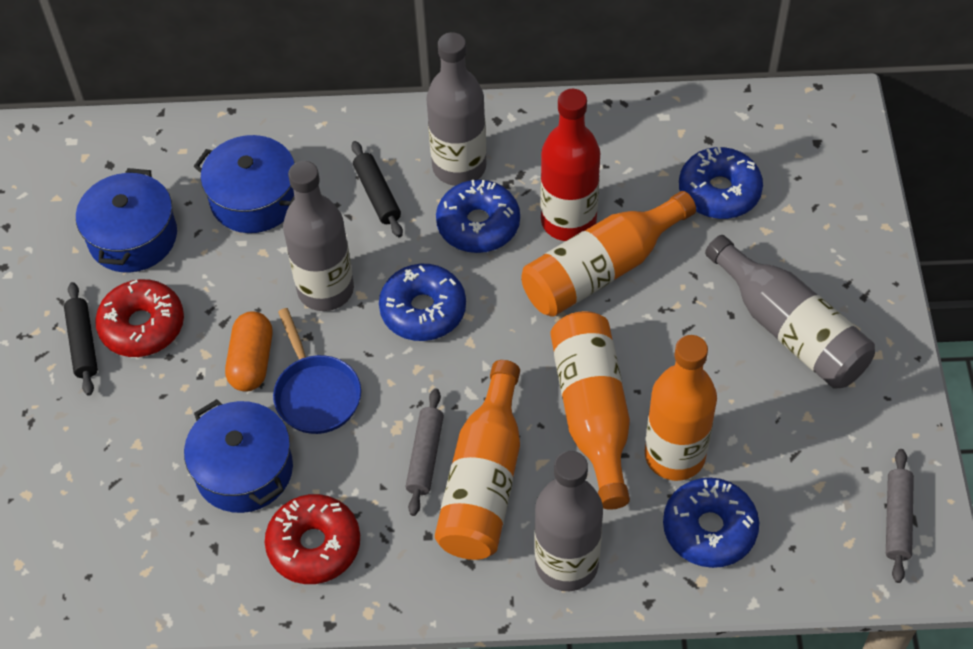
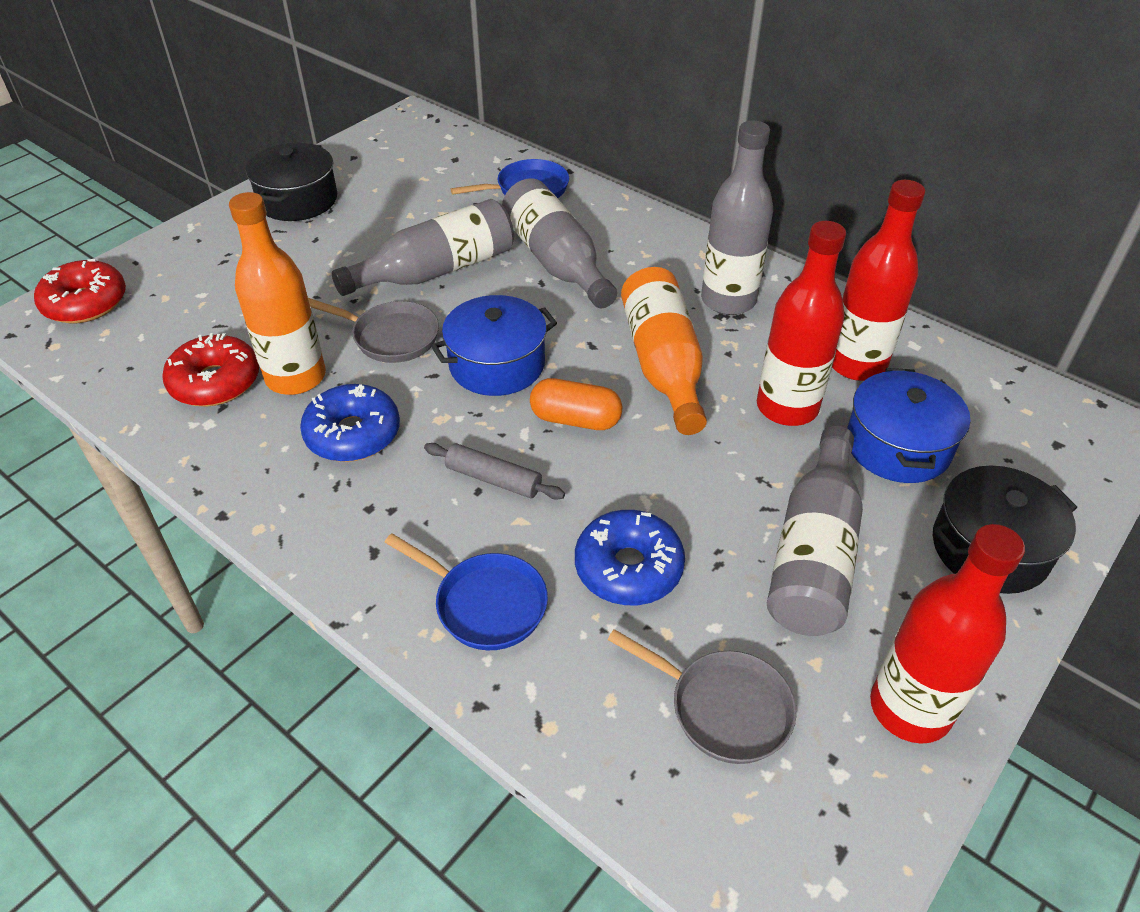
black pot: 0 -> 2
black rolling pin: 2 -> 0
blue donut: 4 -> 2
blue pan: 1 -> 2
blue pot: 3 -> 2
grey pan: 0 -> 2
grey rolling pin: 2 -> 1
orange bottle: 4 -> 2
red bottle: 1 -> 3

